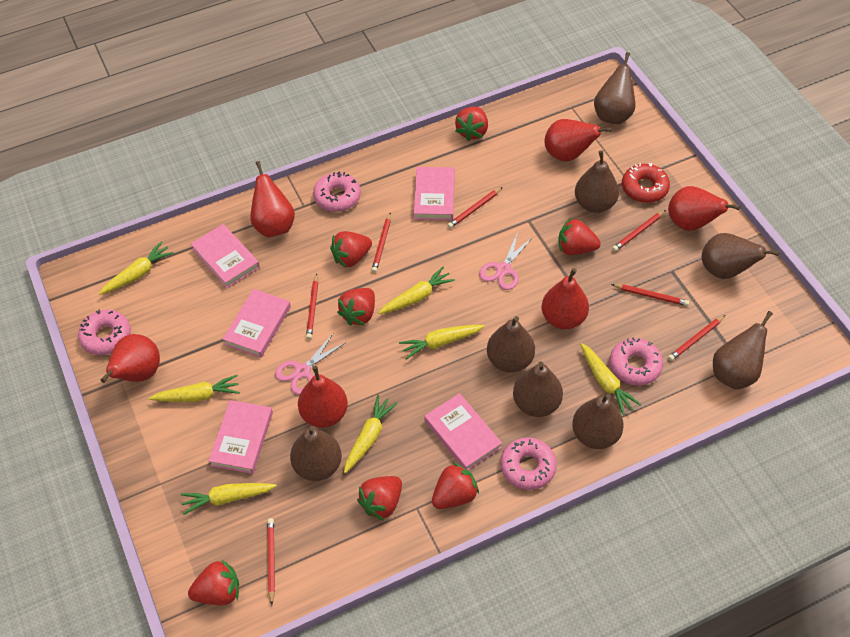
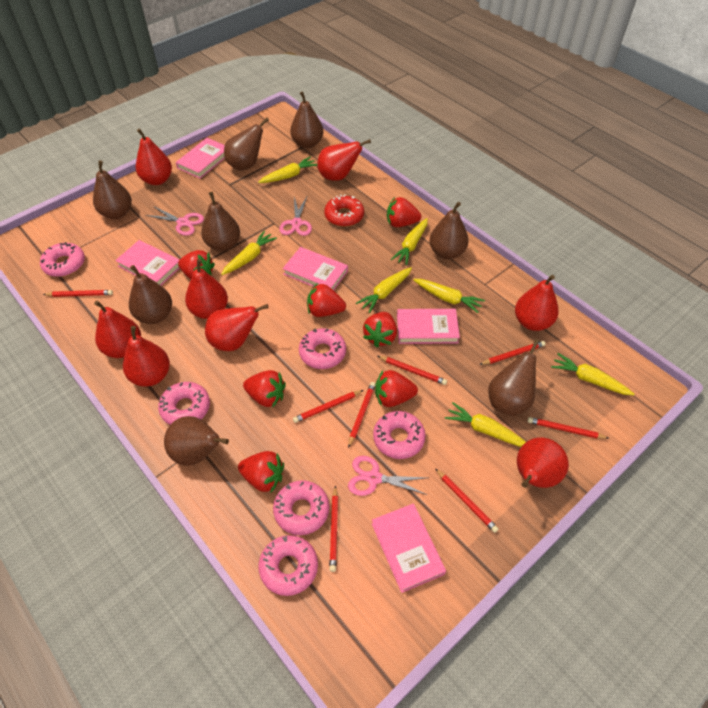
pink donut: 4 -> 6
pink scissors: 2 -> 3
red pear: 6 -> 8
red pencil: 7 -> 8

